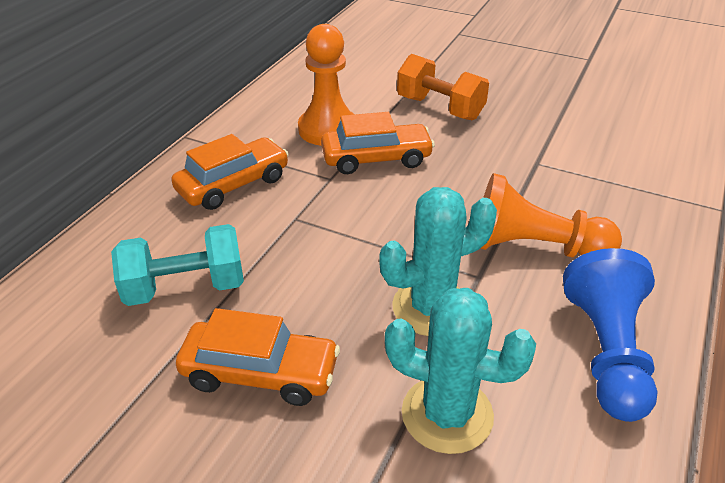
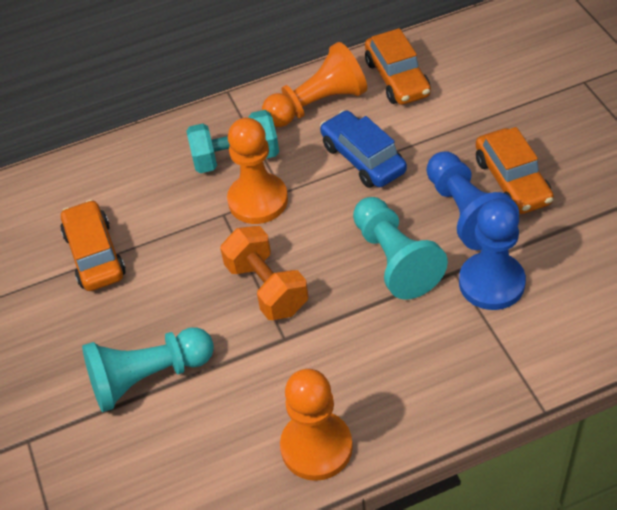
blue car: 0 -> 1
blue pawn: 1 -> 2
orange pawn: 2 -> 3
turquoise cactus: 2 -> 0
turquoise pawn: 0 -> 2

